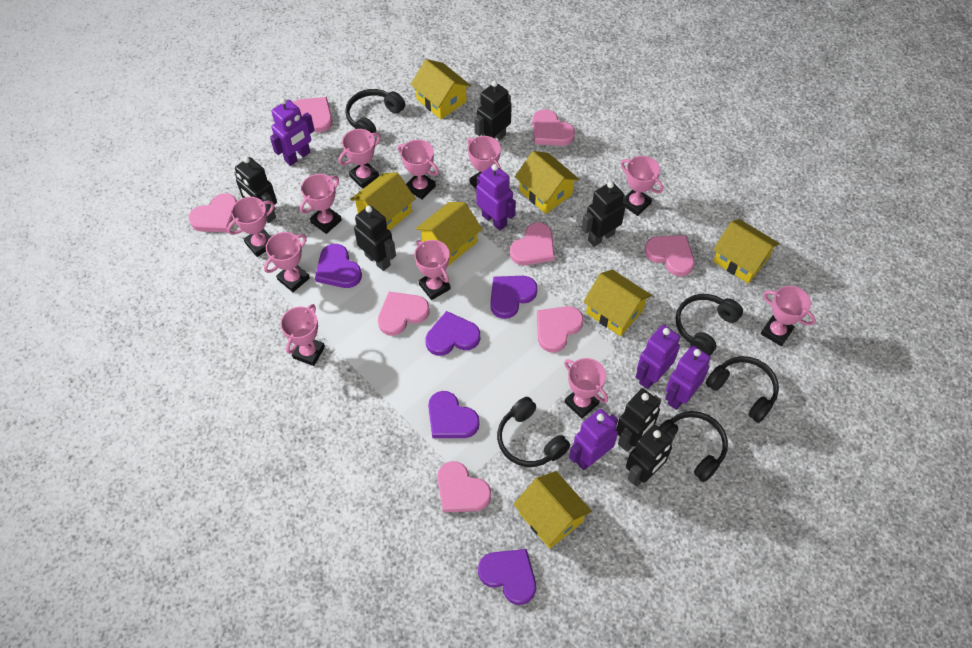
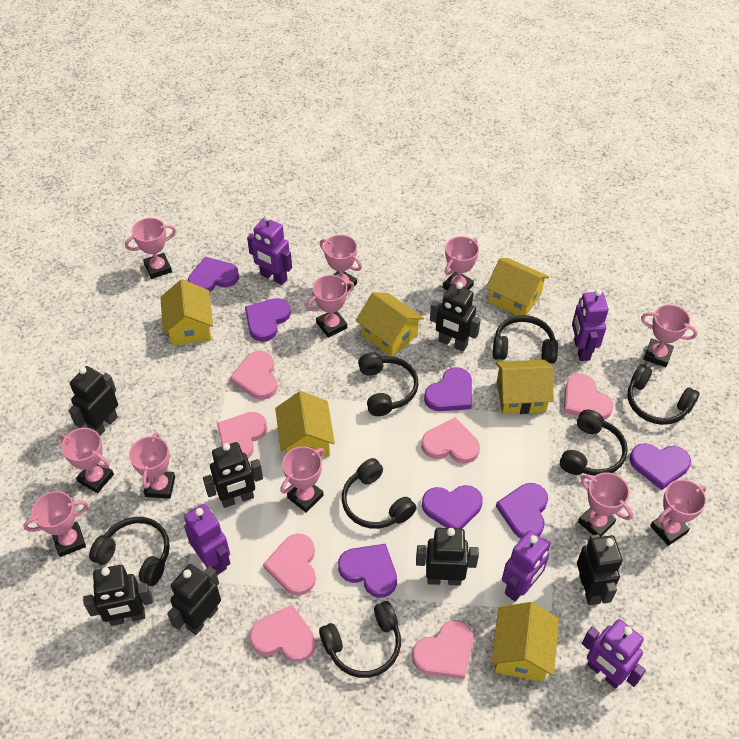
black headphones: 5 -> 7
black robot: 6 -> 7
pink heart: 8 -> 7
purple heart: 5 -> 7
yellow house: 7 -> 6

